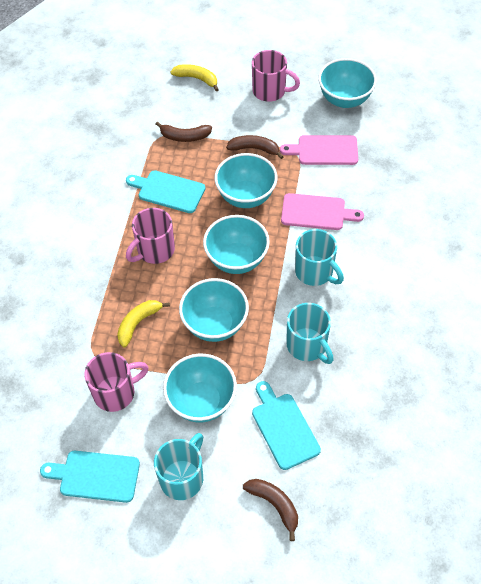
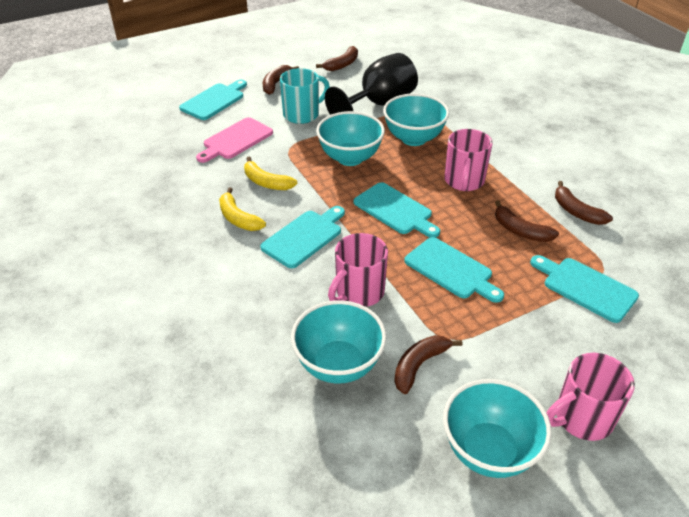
black goblet: 0 -> 1
brown banana: 3 -> 5
pink cutting board: 2 -> 1
turquoise bowl: 5 -> 4
turquoise cutting board: 3 -> 5
turquoise mug: 3 -> 1

